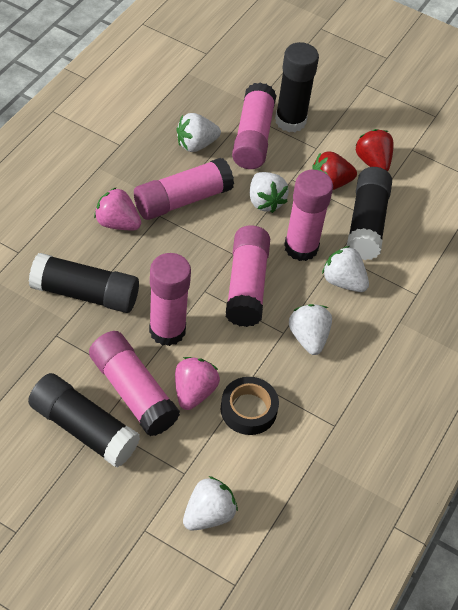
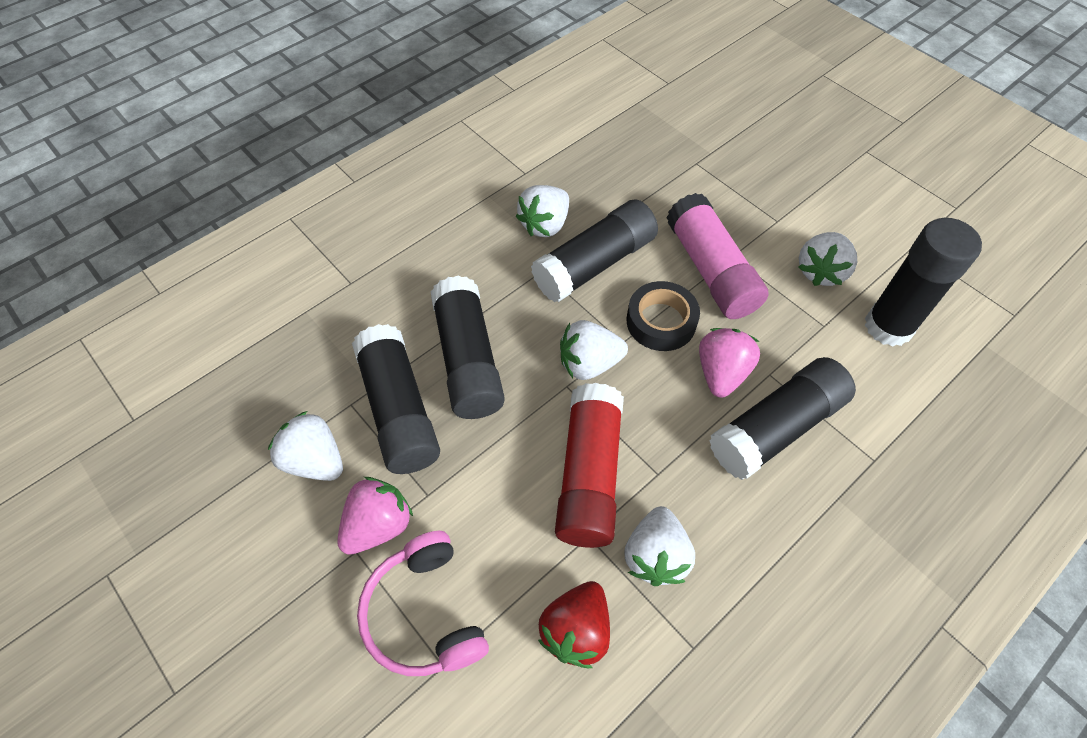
black glue stick: 4 -> 5
pink glue stick: 6 -> 1
pink headphones: 0 -> 1
red glue stick: 0 -> 1
red strawberry: 2 -> 1

